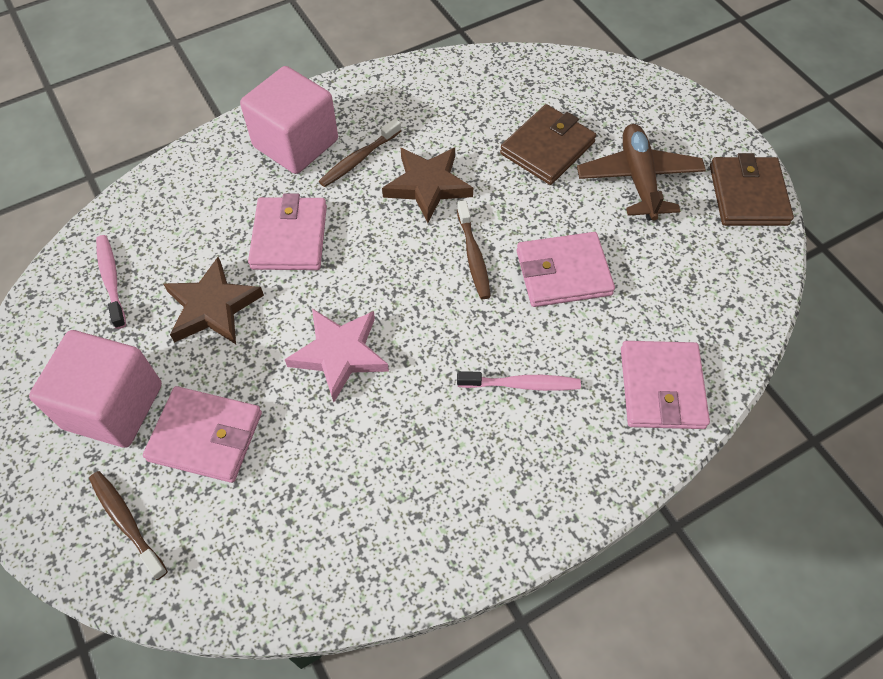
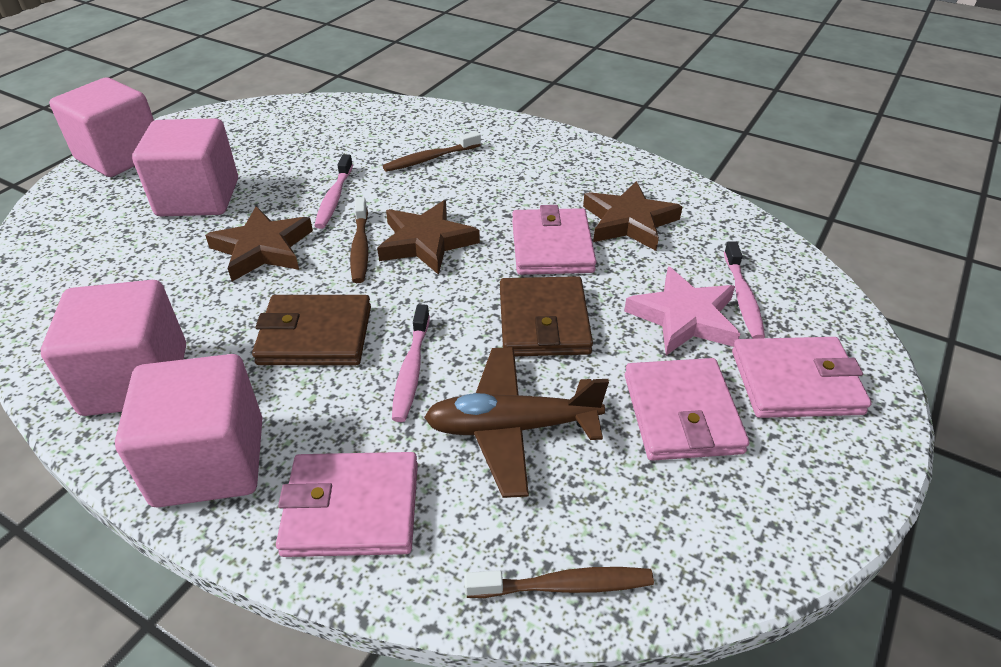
brown star: 2 -> 3
pink cube: 2 -> 4
pink toothbrush: 2 -> 3

